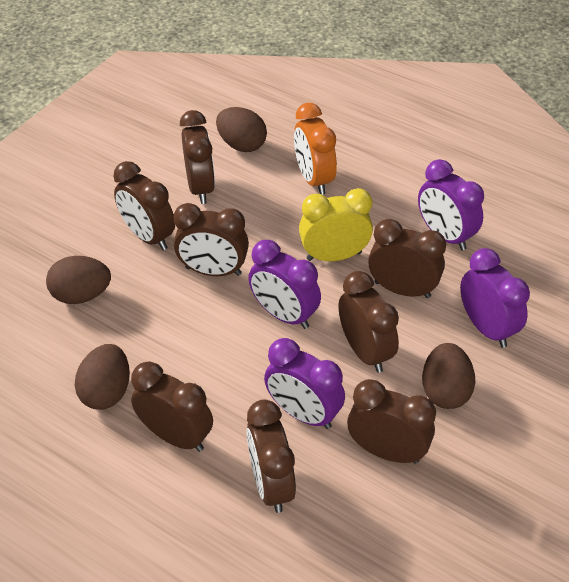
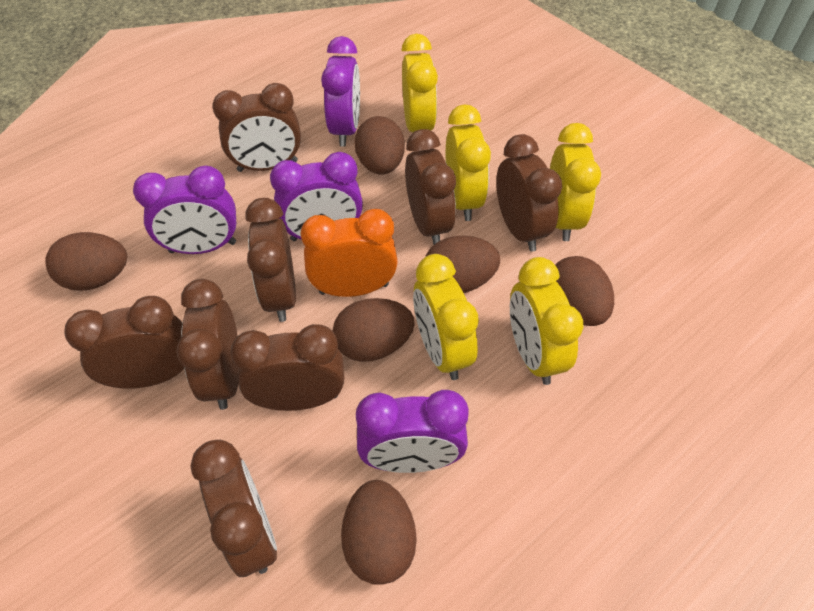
brown egg: 4 -> 6
yellow clock: 1 -> 5

